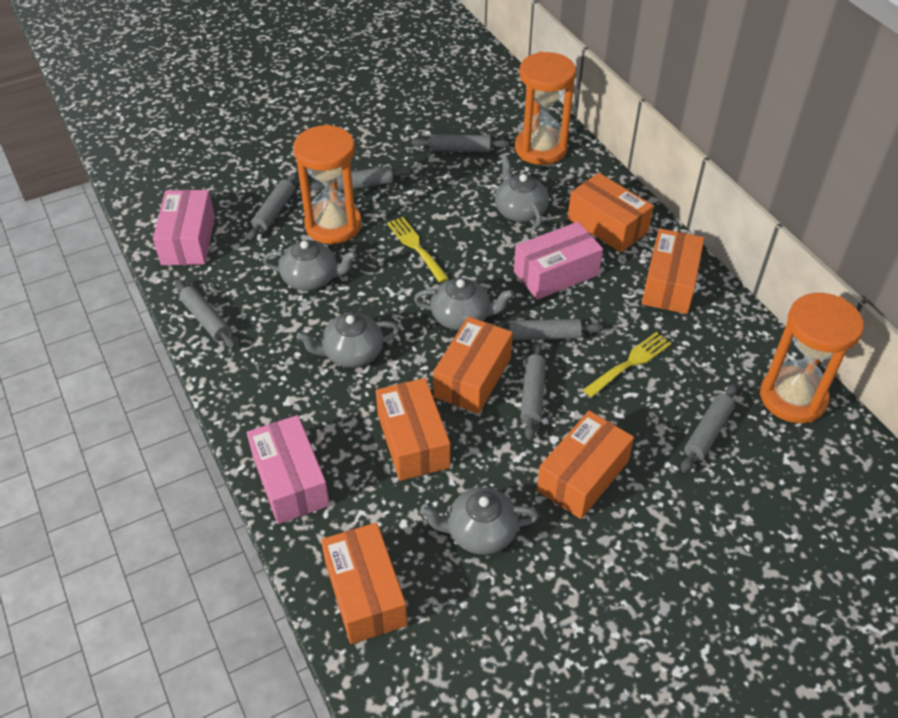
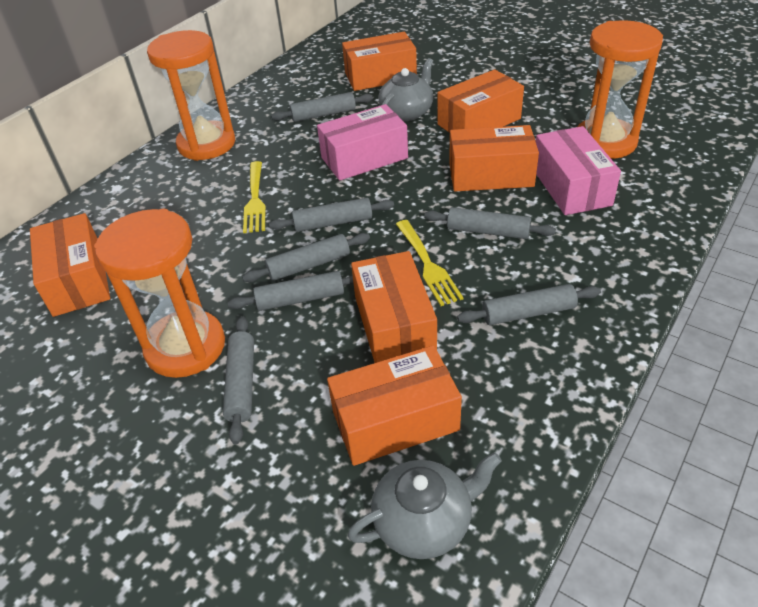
grey teapot: 5 -> 2
pink box: 3 -> 2

